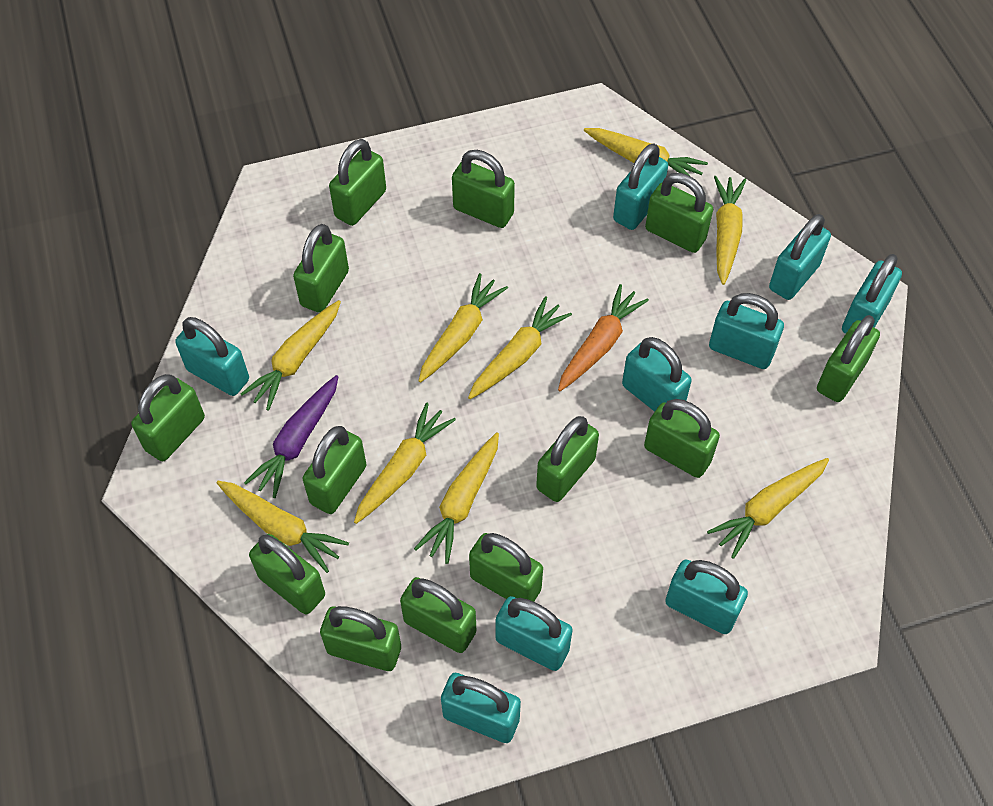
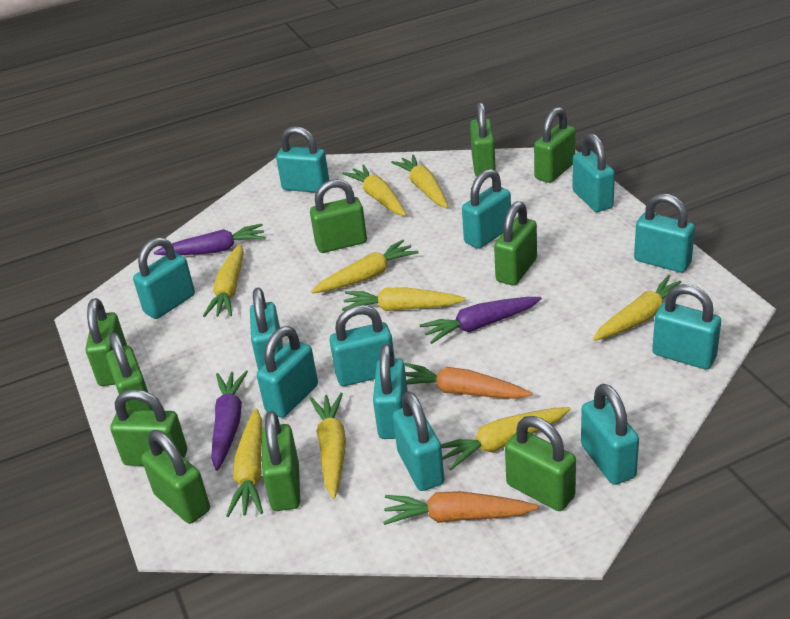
green padlock: 13 -> 10
orange carrot: 1 -> 2
purple carrot: 1 -> 3
turquoise padlock: 9 -> 12

